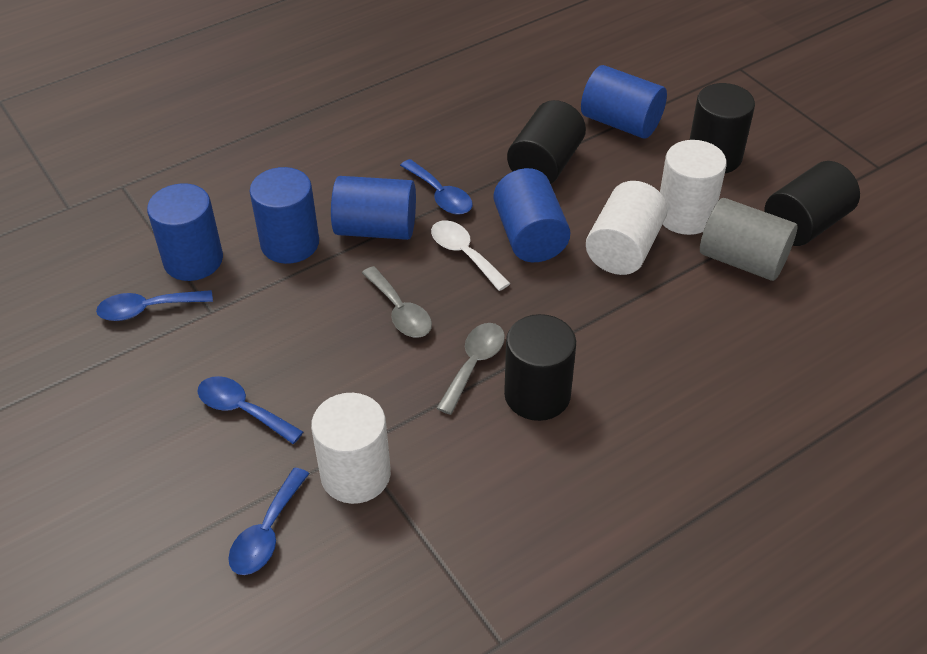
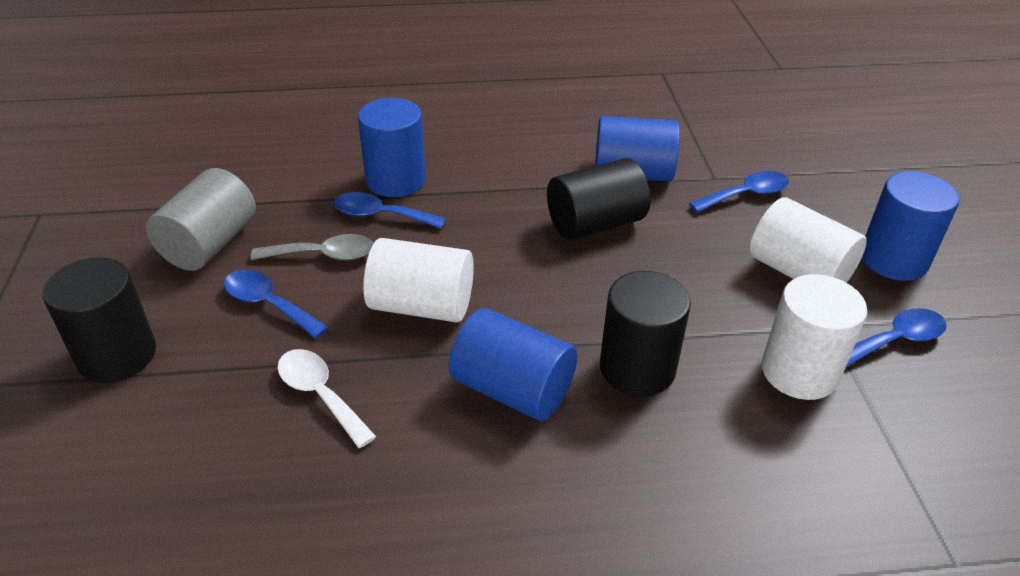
black cylinder: 4 -> 3
blue cylinder: 5 -> 4
grey spoon: 2 -> 1

